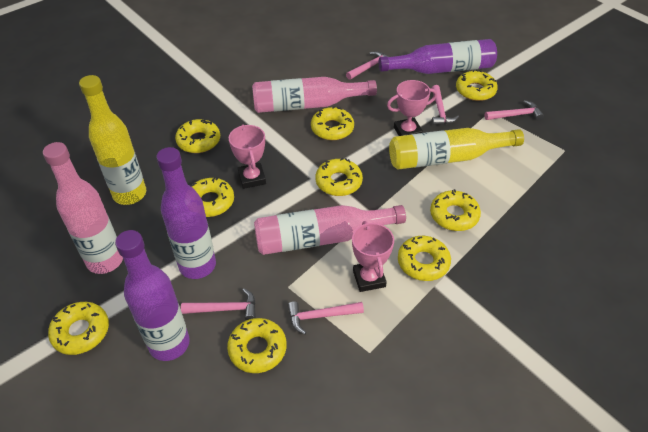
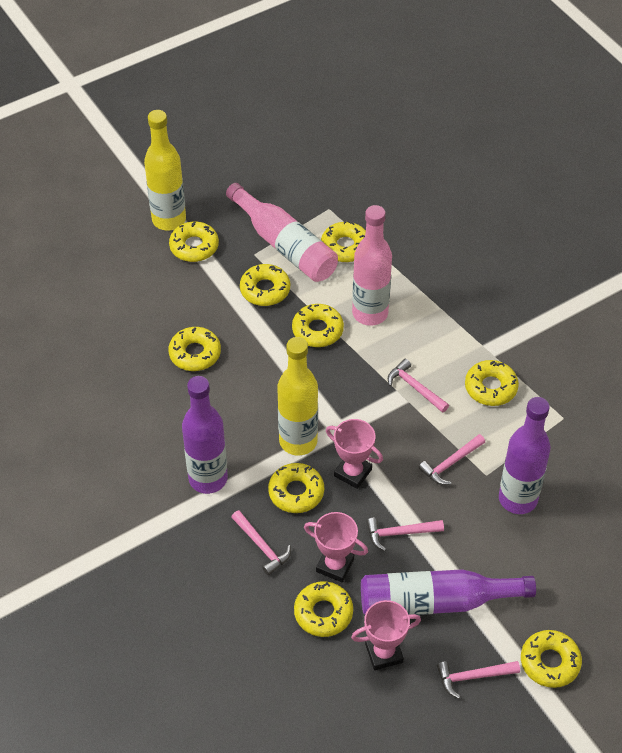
pink bottle: 3 -> 2

